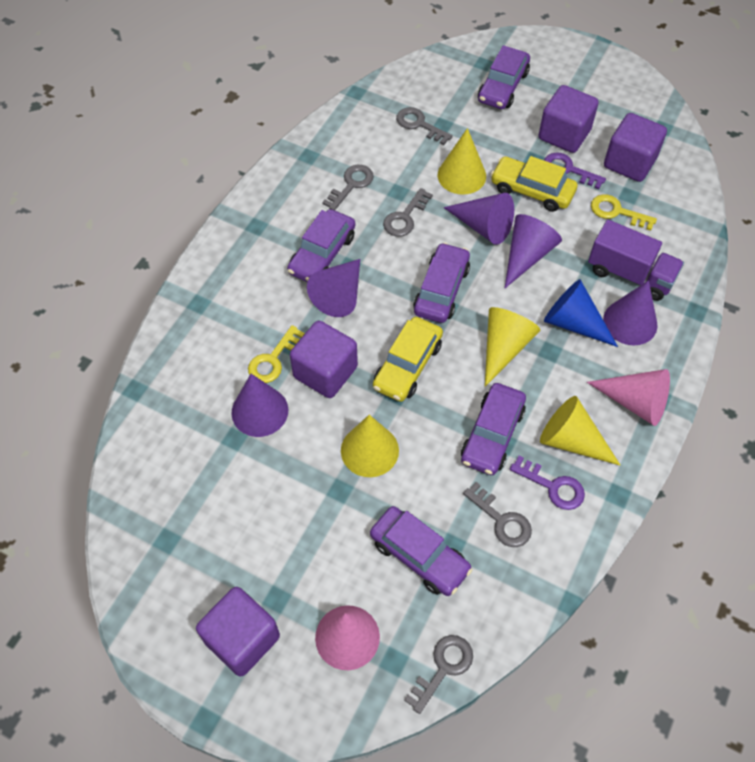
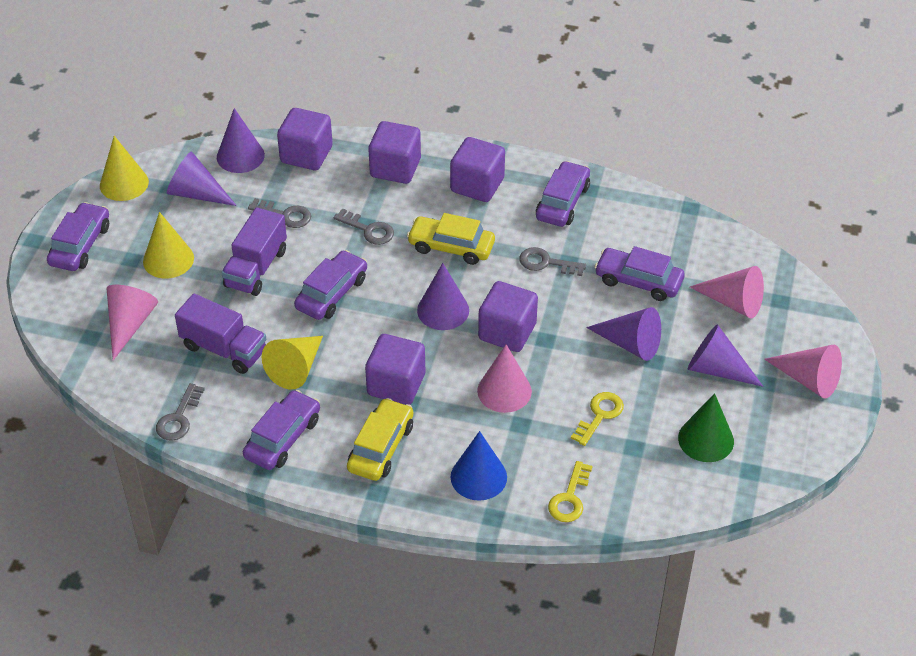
green cone: 0 -> 1
grey key: 5 -> 4
pink cone: 2 -> 4
purple cube: 4 -> 5
purple key: 2 -> 0
purple truck: 1 -> 2
yellow cone: 4 -> 3

